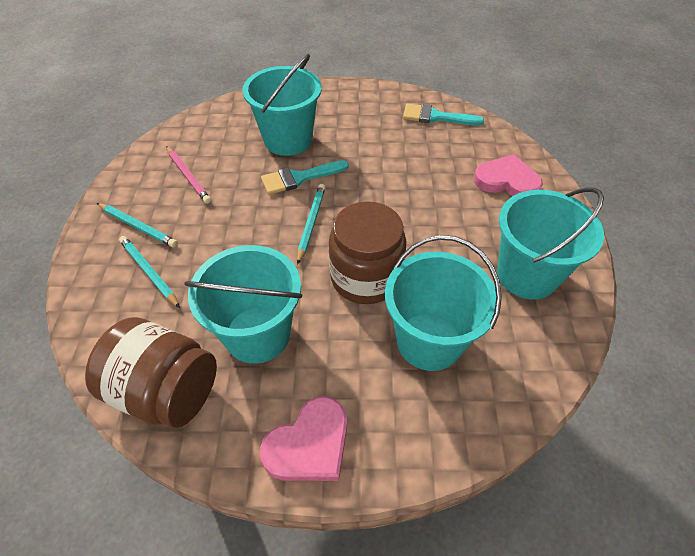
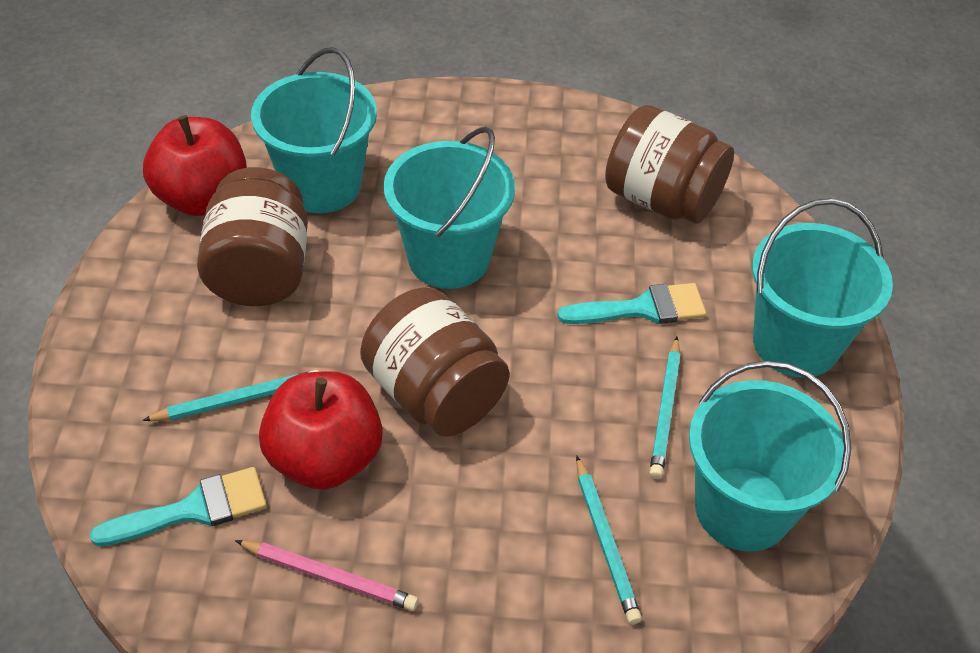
brown jar: 2 -> 3
pink heart: 2 -> 0
red apple: 0 -> 2

